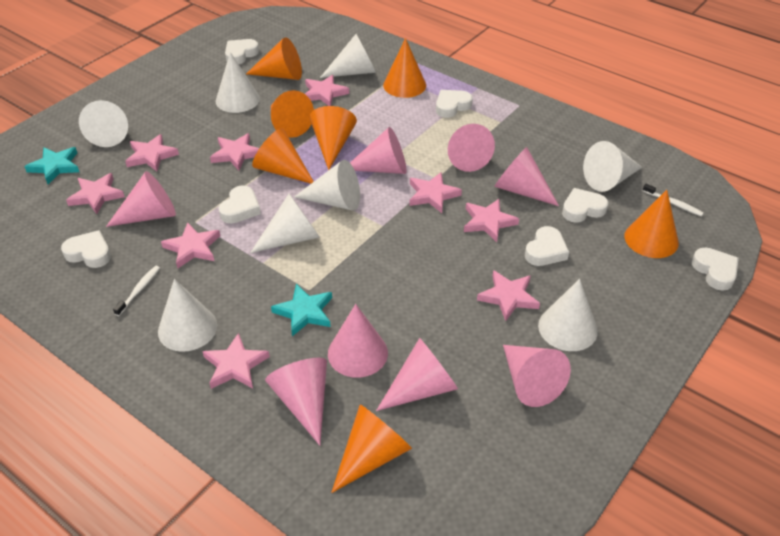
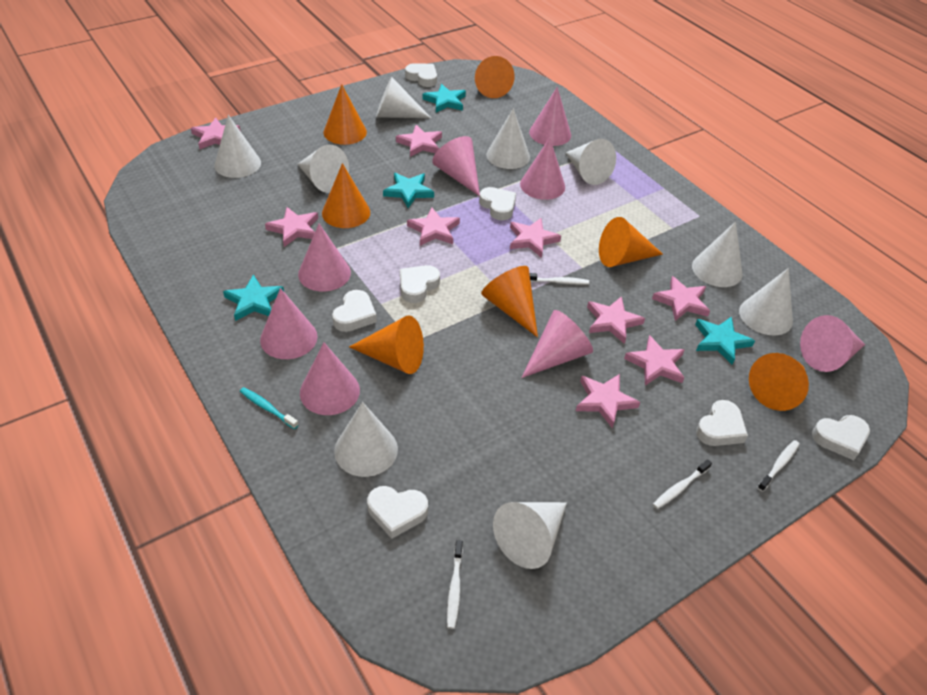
turquoise star: 2 -> 4
turquoise toothbrush: 0 -> 1
white cone: 8 -> 9
white toothbrush: 2 -> 4

